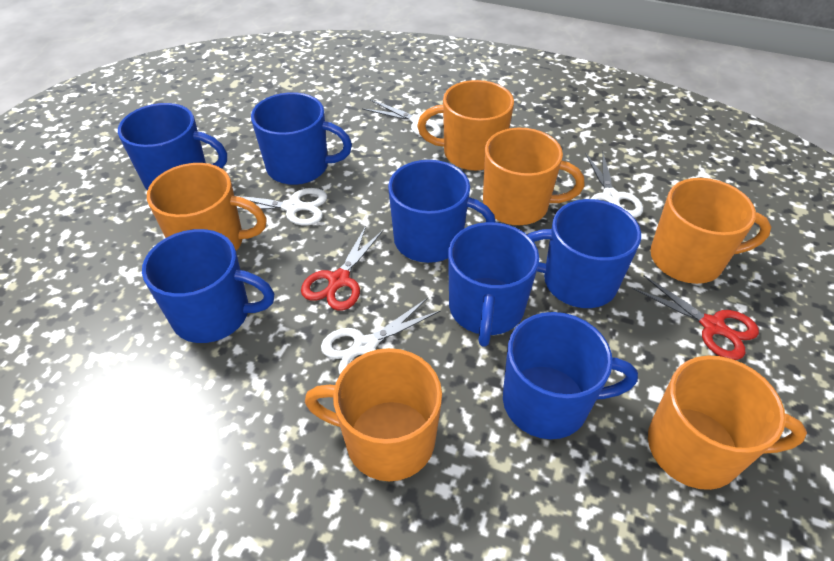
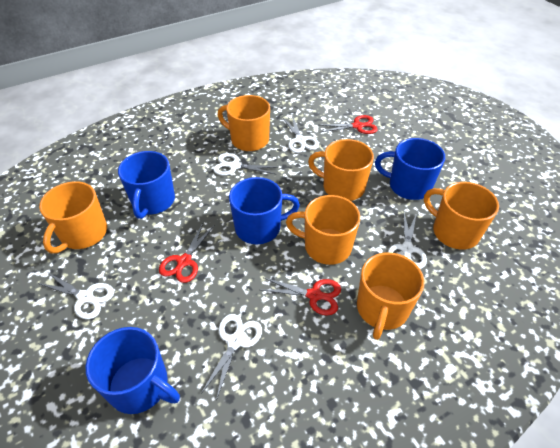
blue mug: 7 -> 4
red scissors: 2 -> 3
white scissors: 4 -> 5

